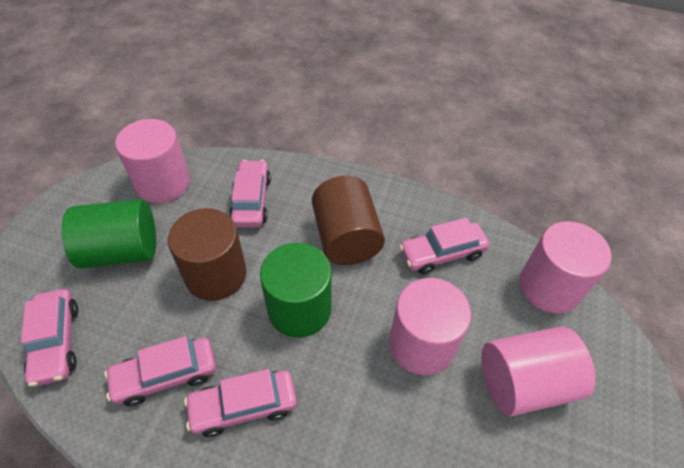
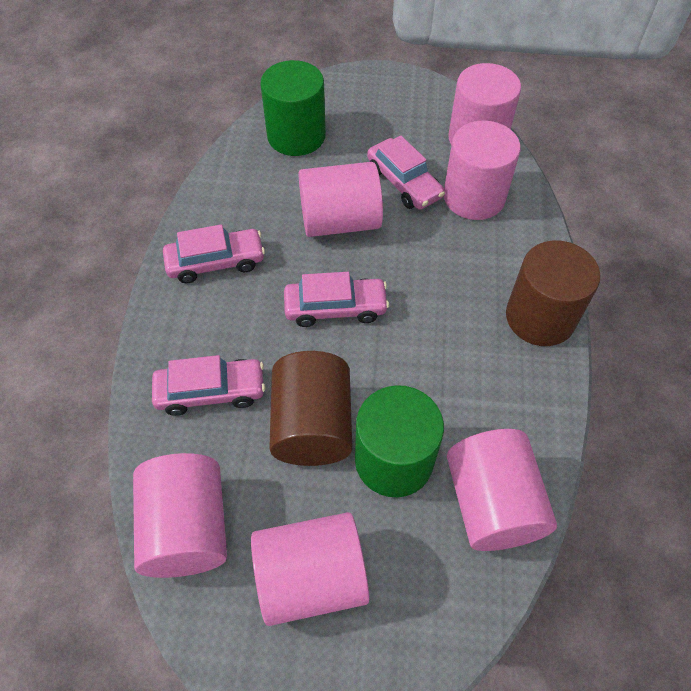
pink car: 5 -> 4
pink cylinder: 4 -> 6

